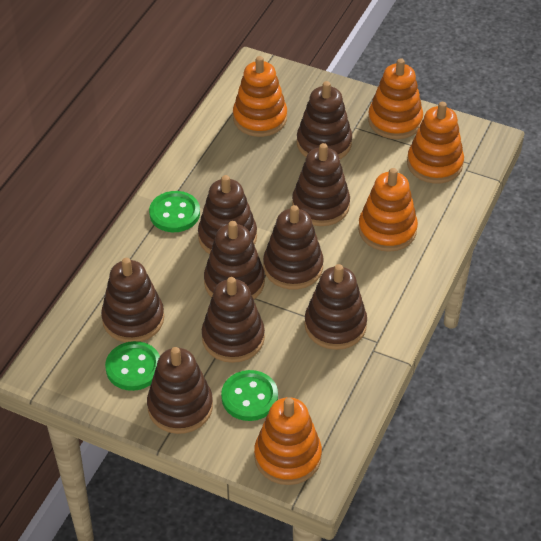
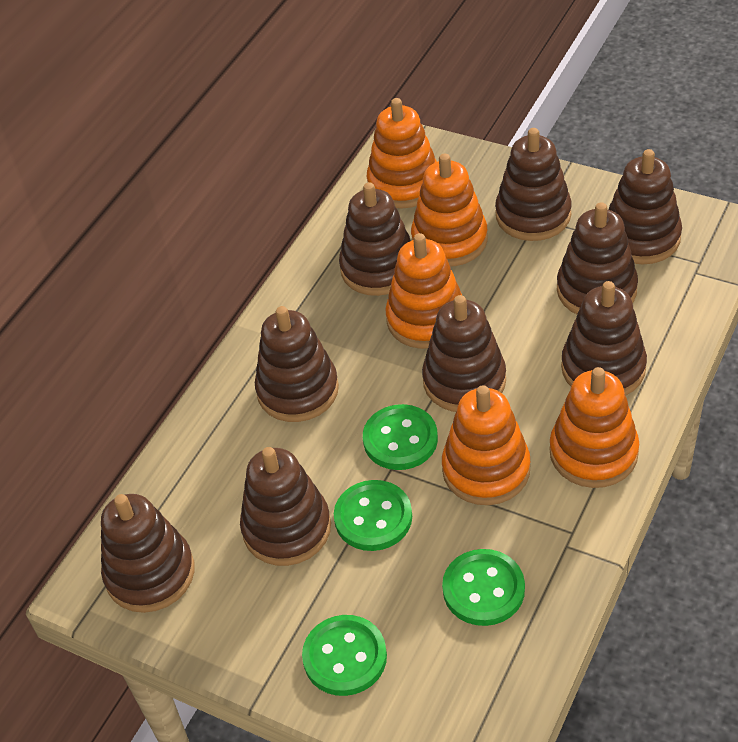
green button: 3 -> 4

